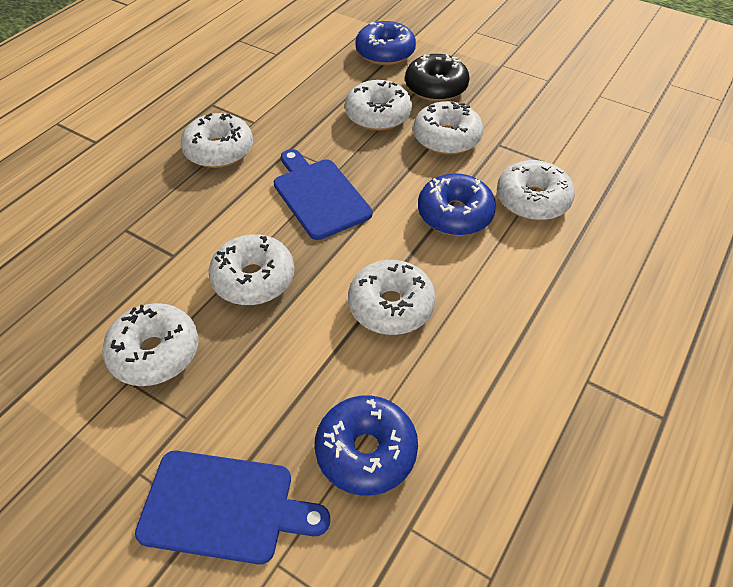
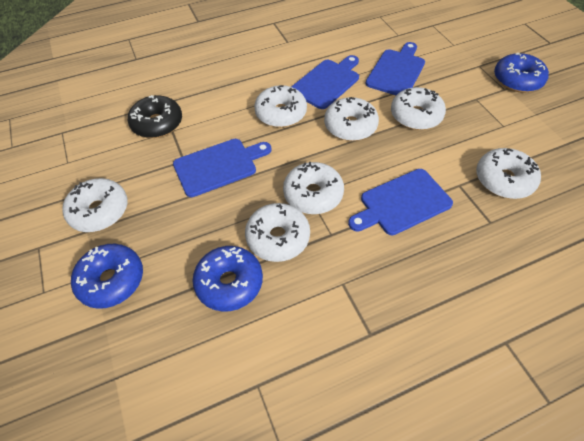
blue cutting board: 2 -> 4

